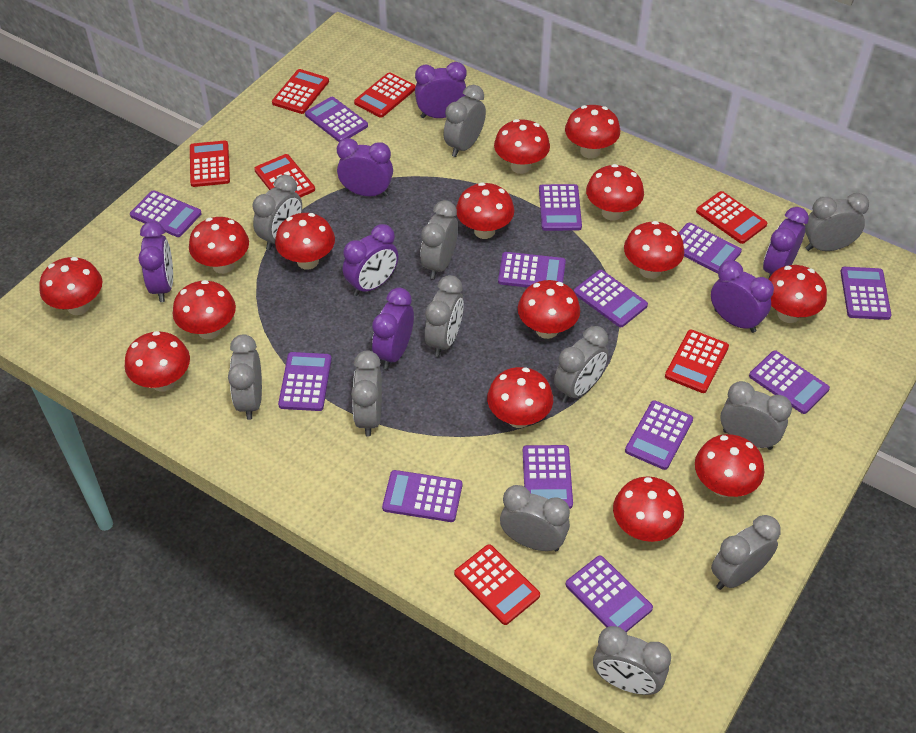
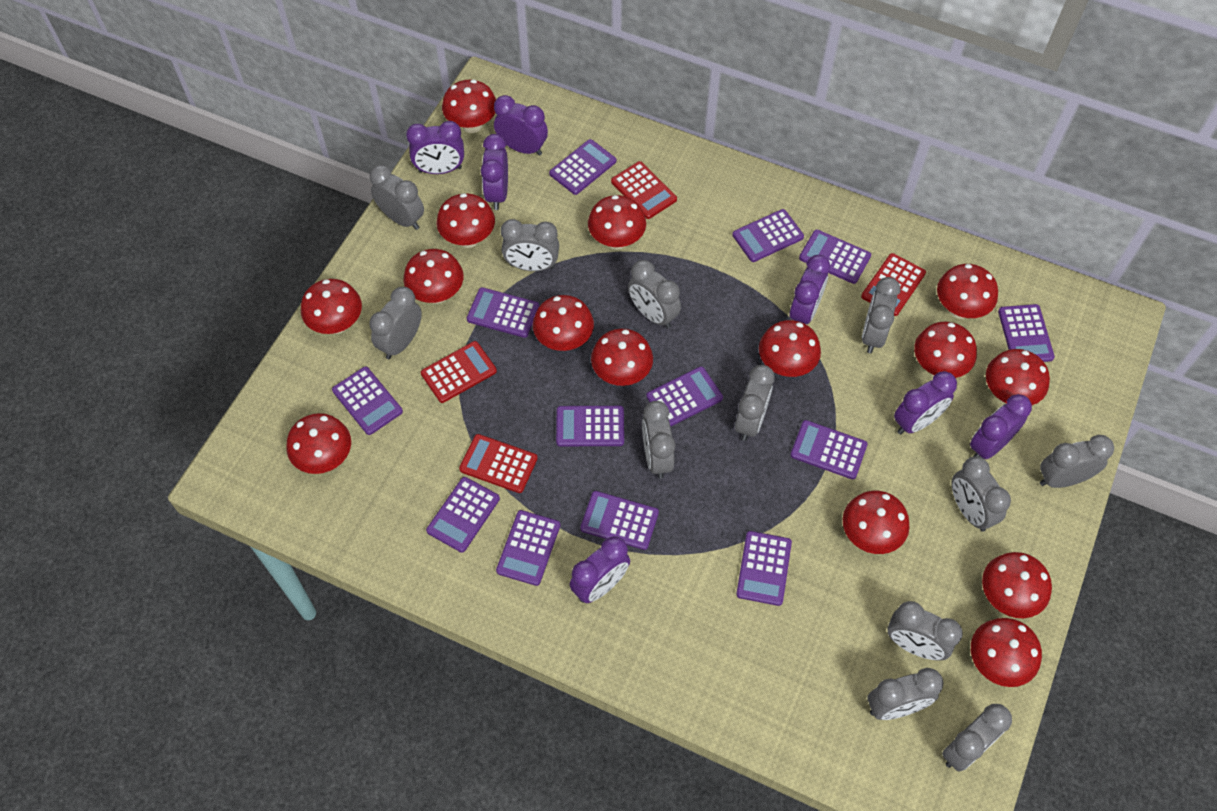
red calculator: 7 -> 4

